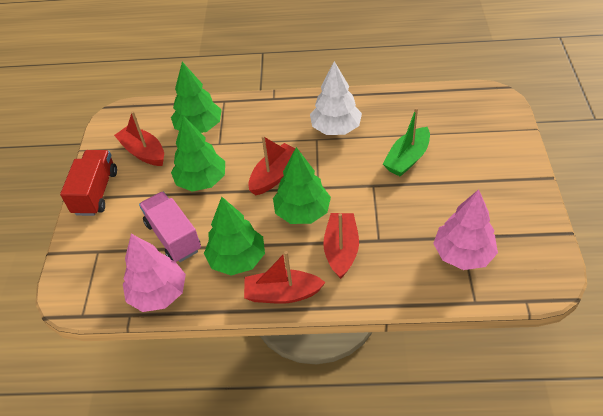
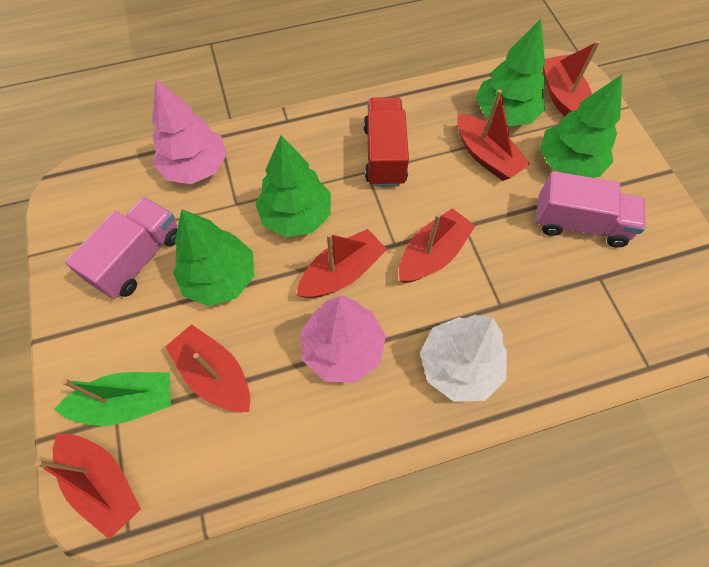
pink truck: 1 -> 2
red boat: 4 -> 6

